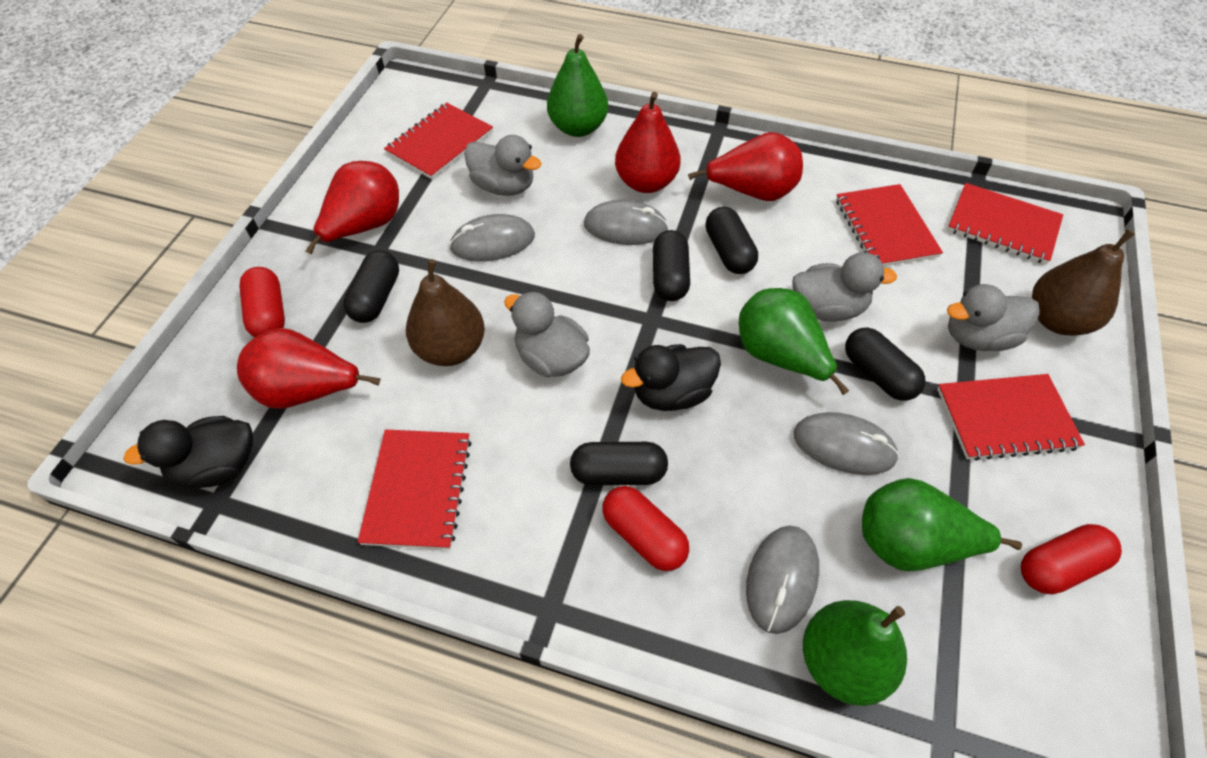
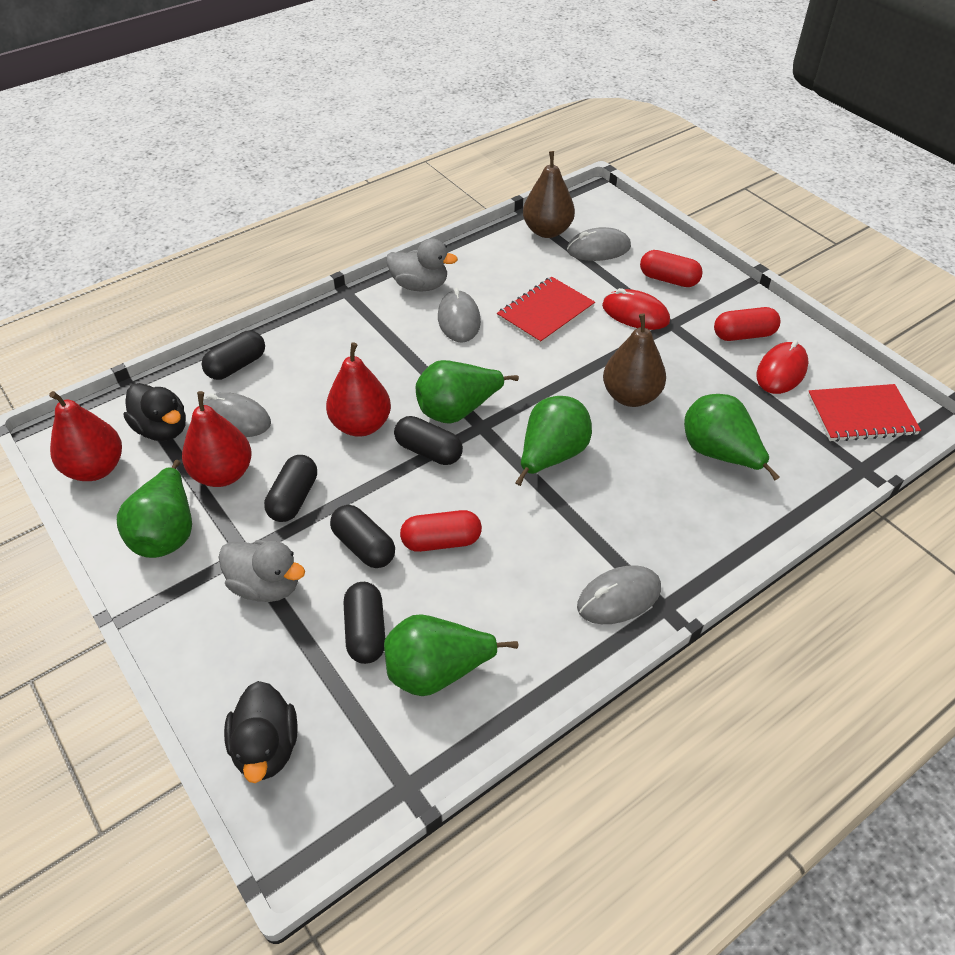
green pear: 4 -> 5
grey duck: 4 -> 2
red mouse: 0 -> 2
red notebook: 5 -> 2
red pear: 4 -> 3

